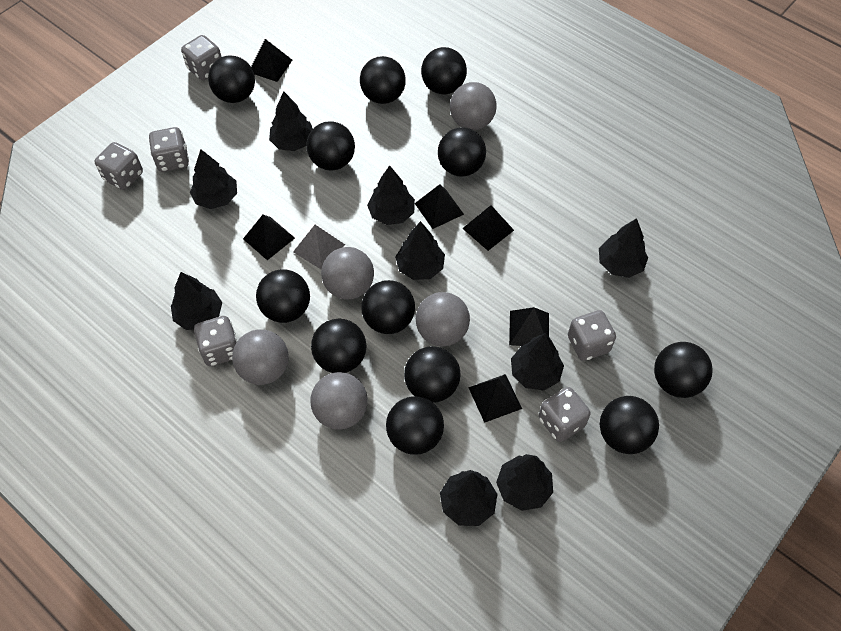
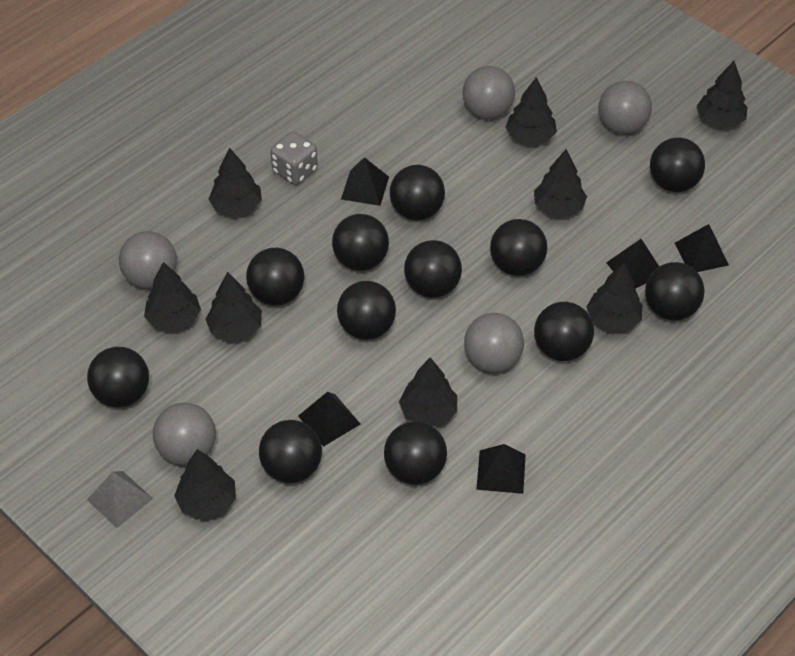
black pyramid: 6 -> 5
grey dice: 6 -> 1

